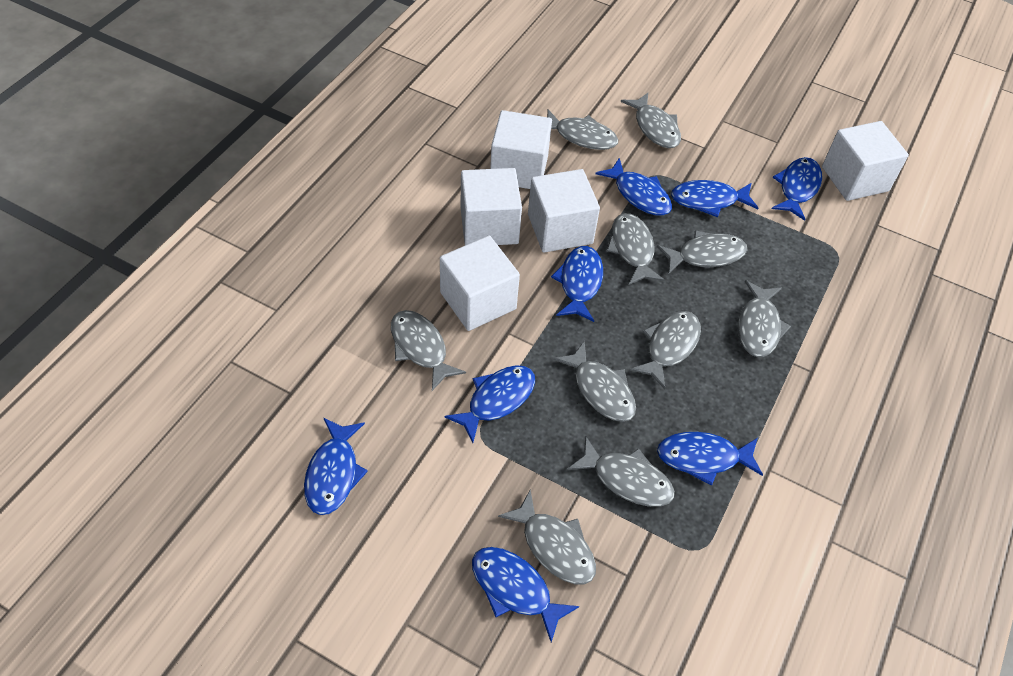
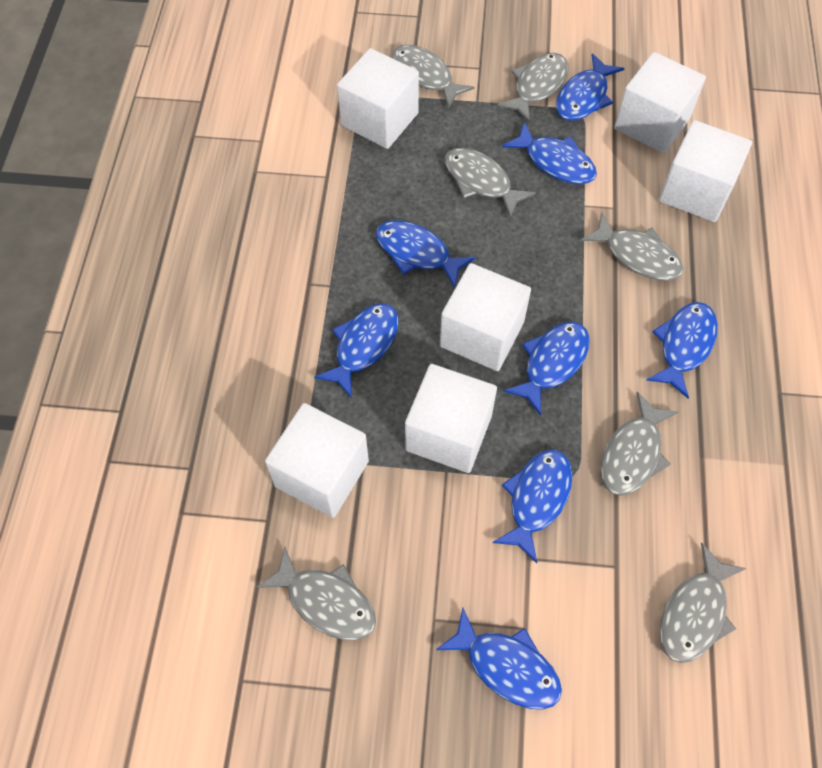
grey fish: 10 -> 7
white cube: 5 -> 6

